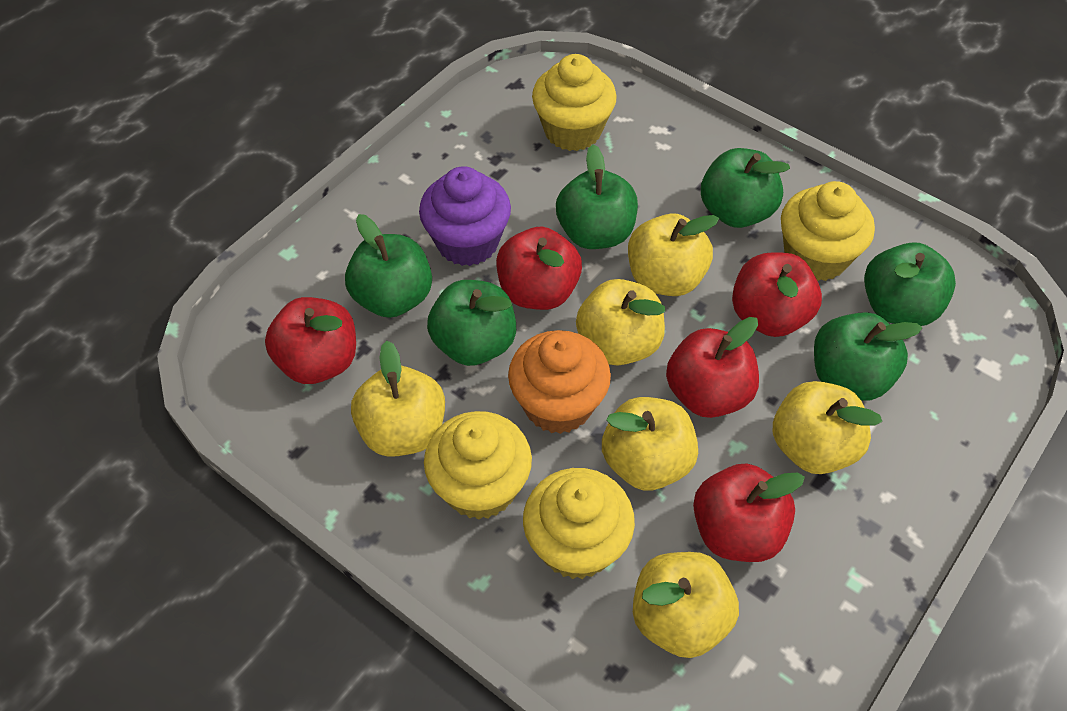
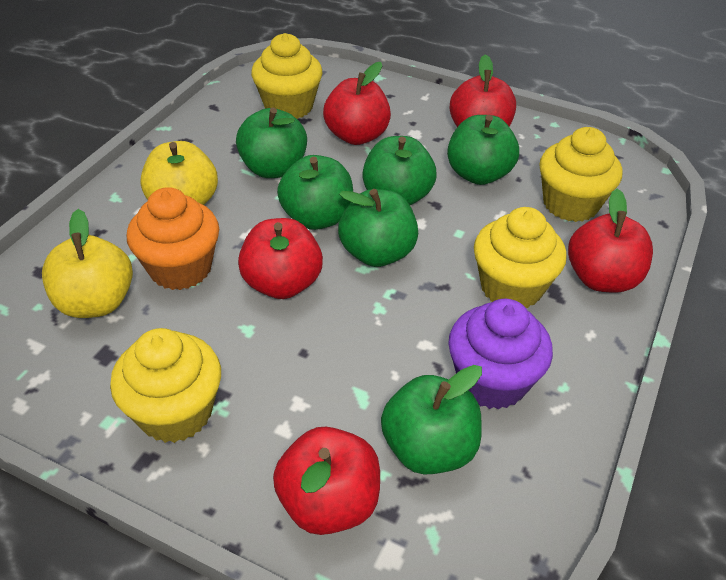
yellow apple: 6 -> 2

